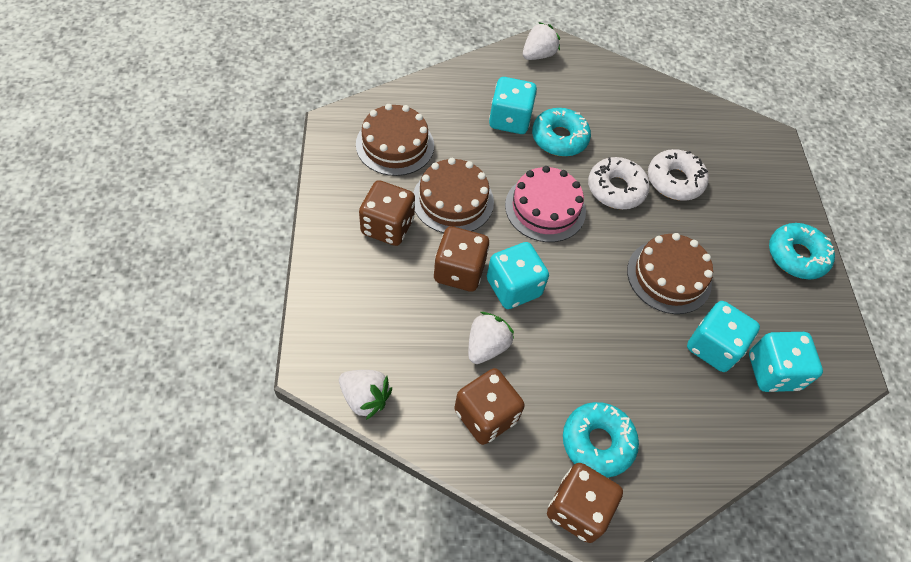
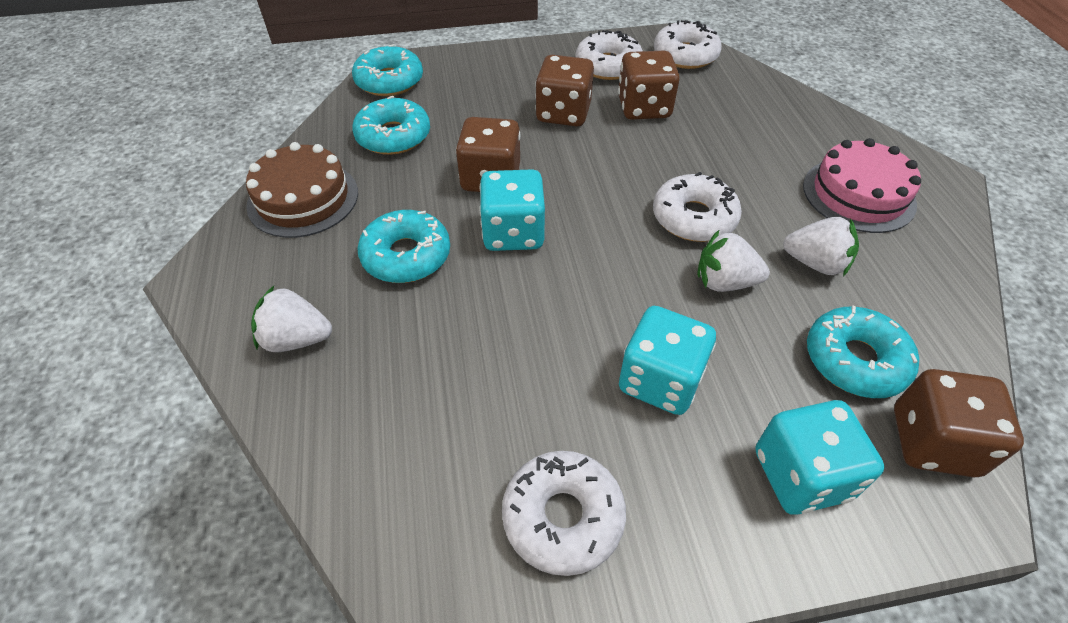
brown cake: 3 -> 1
turquoise dice: 4 -> 3
turquoise donut: 3 -> 4
white donut: 2 -> 4

